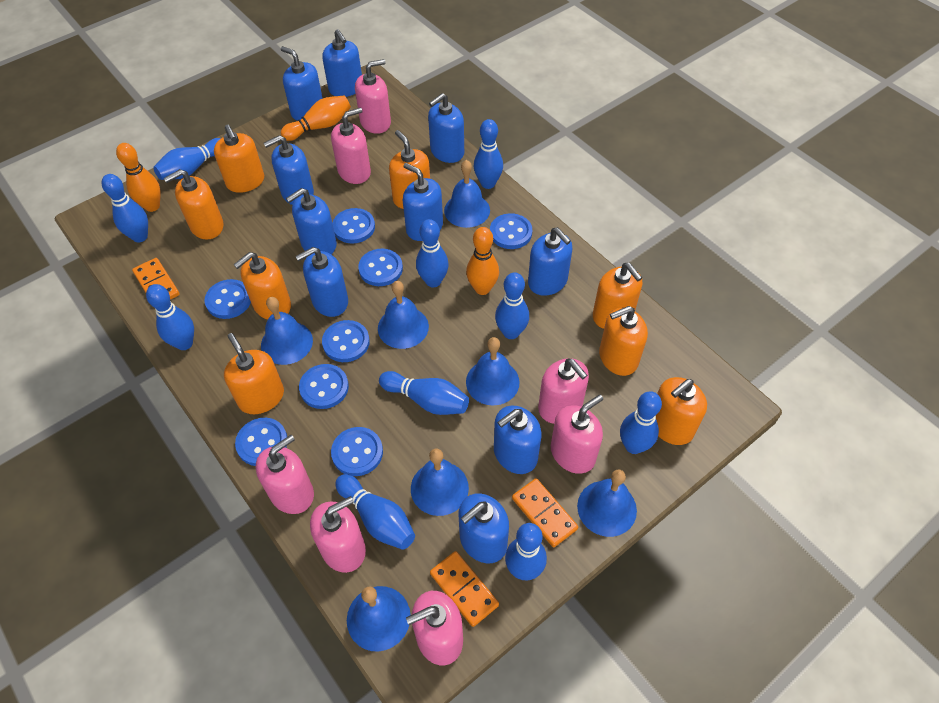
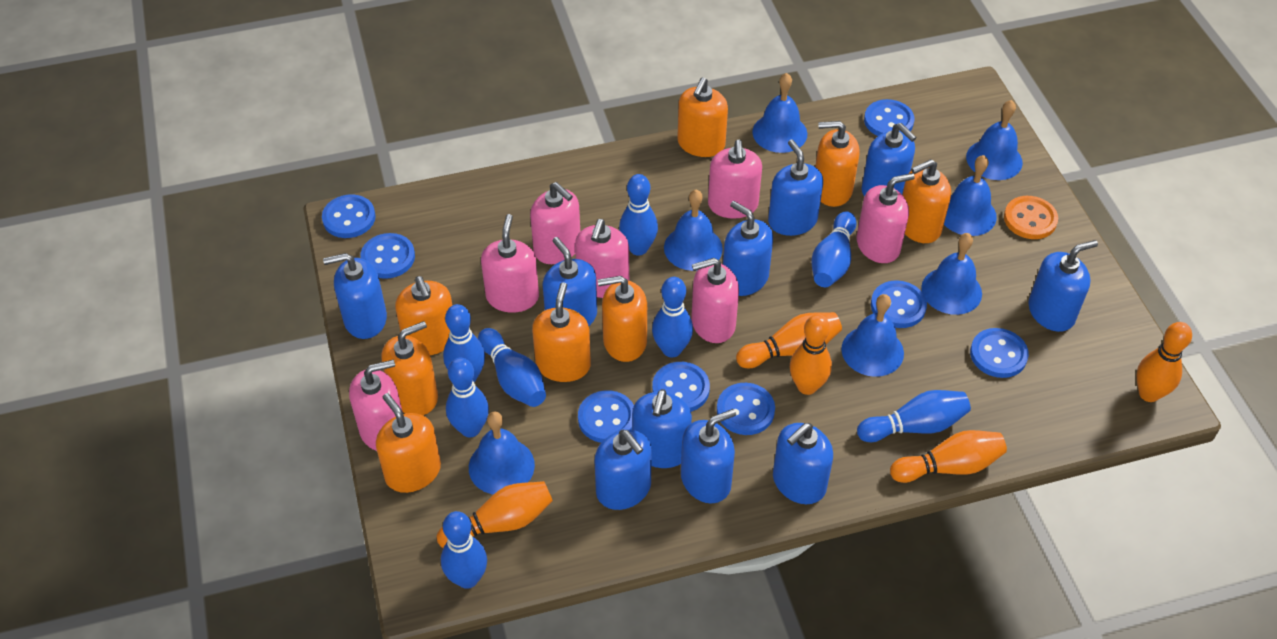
blue bowling pin: 10 -> 8
orange bowling pin: 3 -> 5
orange button: 0 -> 1
orange domino: 3 -> 0

